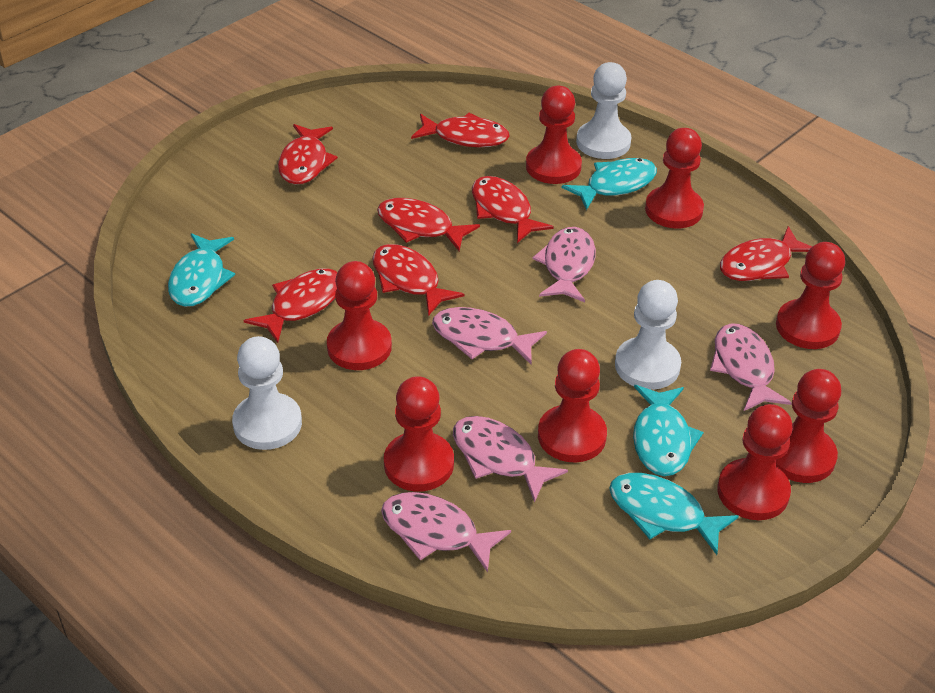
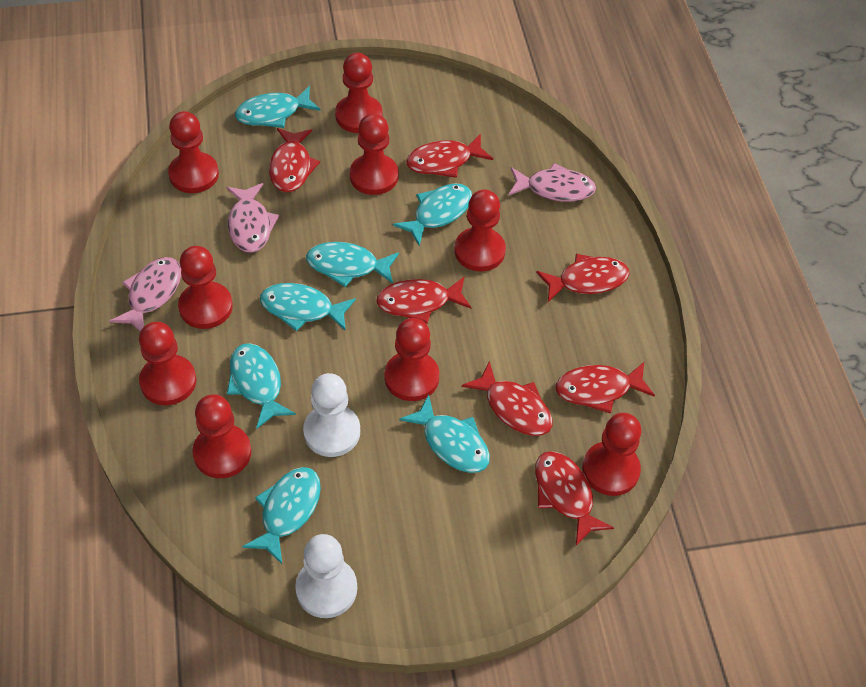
pink fish: 5 -> 3
red pawn: 8 -> 9
turquoise fish: 4 -> 7
white pawn: 3 -> 2

